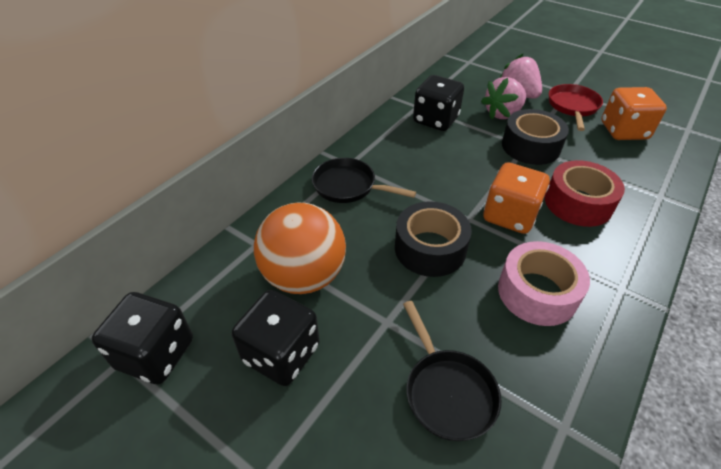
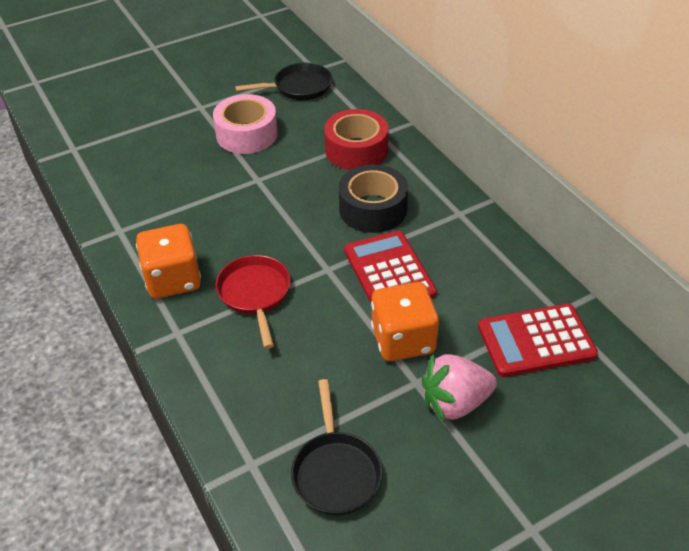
black dice: 3 -> 0
black tape: 2 -> 1
orange ball: 1 -> 0
pink strawberry: 2 -> 1
red calculator: 0 -> 2

